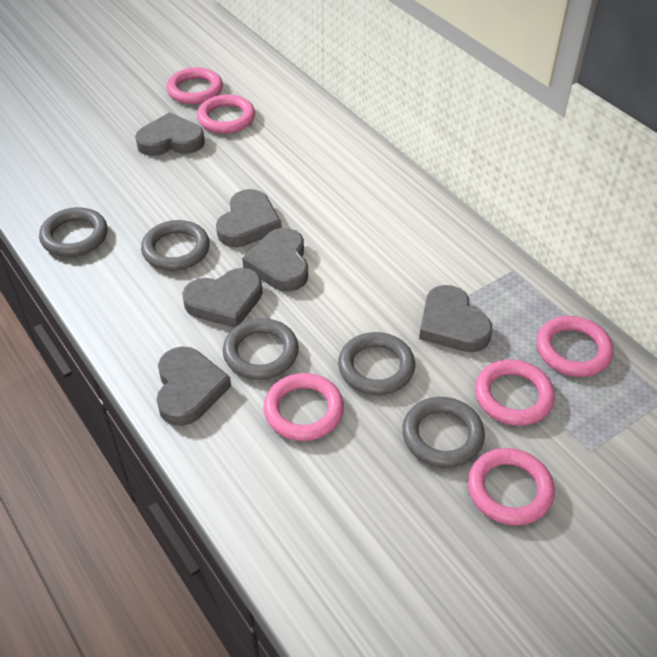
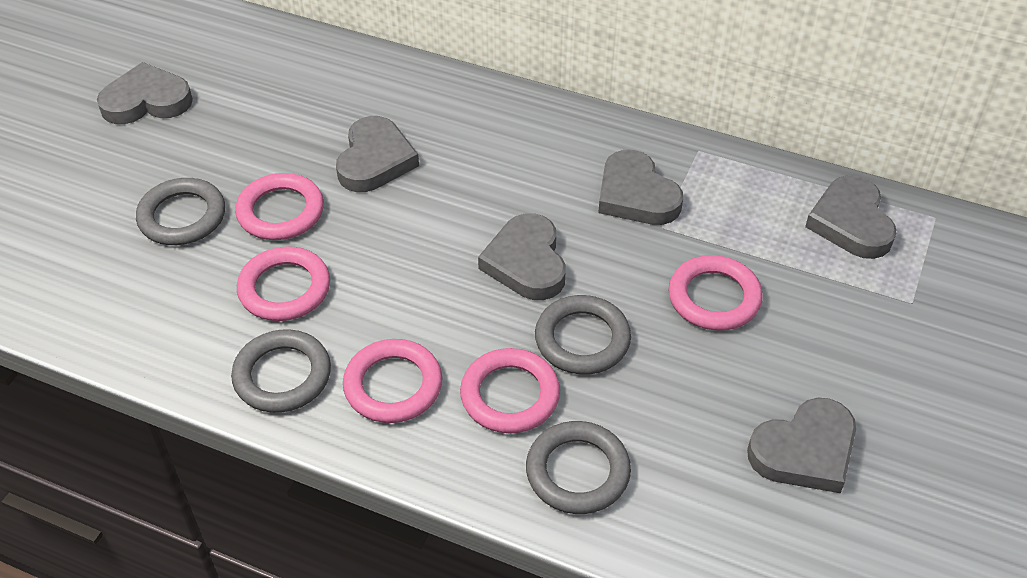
grey ring: 5 -> 4
pink ring: 6 -> 5

